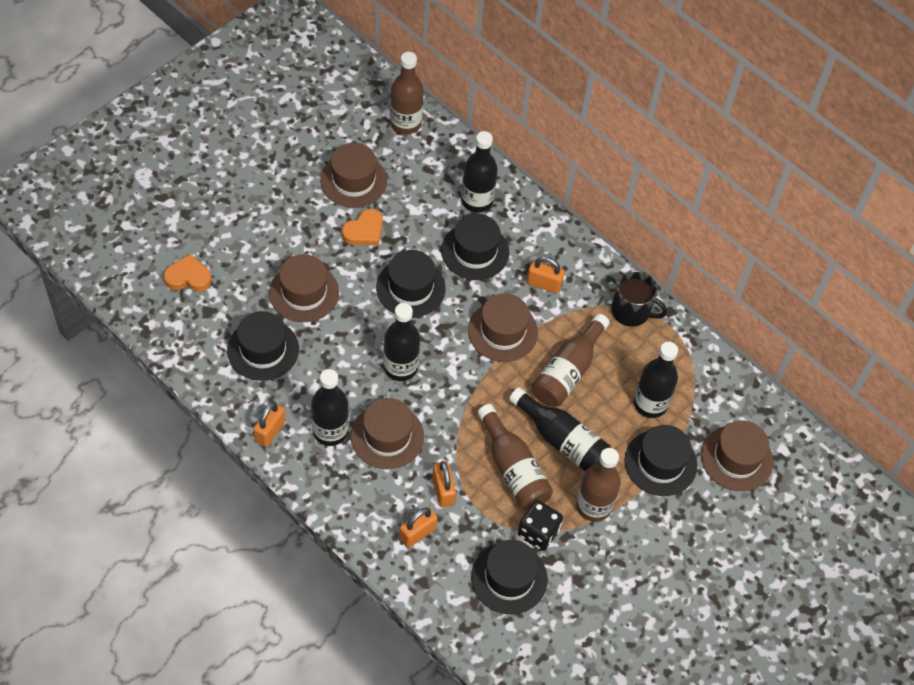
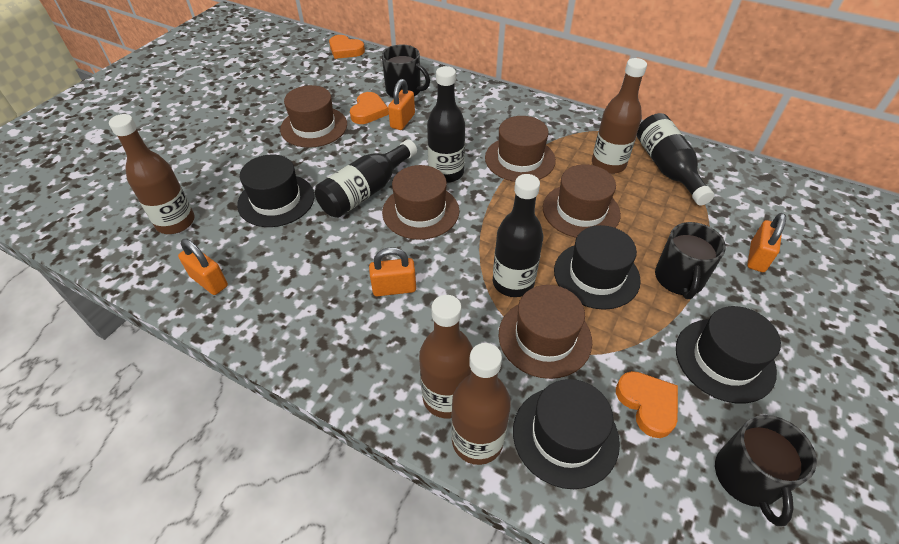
black bottle: 5 -> 4
black dice: 1 -> 0
black hat: 5 -> 4
black mug: 1 -> 3
orange heart: 2 -> 3

